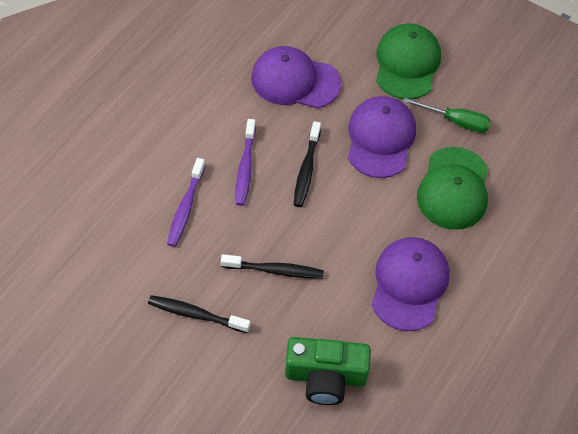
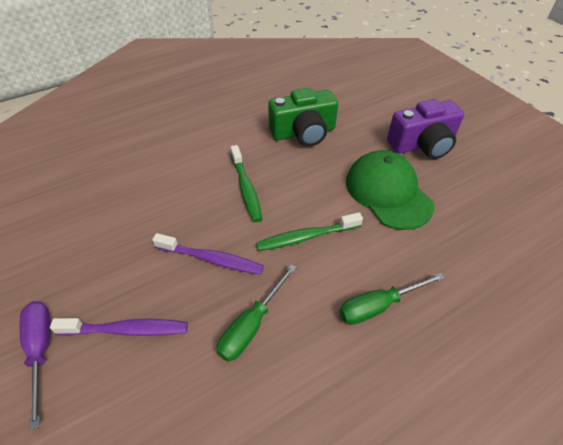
black toothbrush: 3 -> 0
green cap: 2 -> 1
green screwdriver: 1 -> 2
green toothbrush: 0 -> 2
purple camera: 0 -> 1
purple cap: 3 -> 0
purple screwdriver: 0 -> 1

